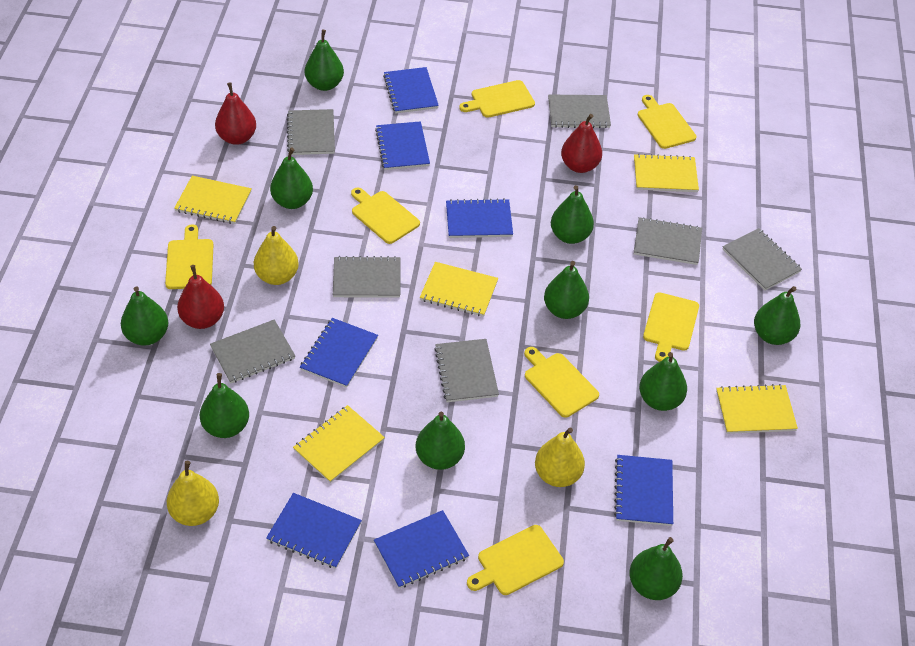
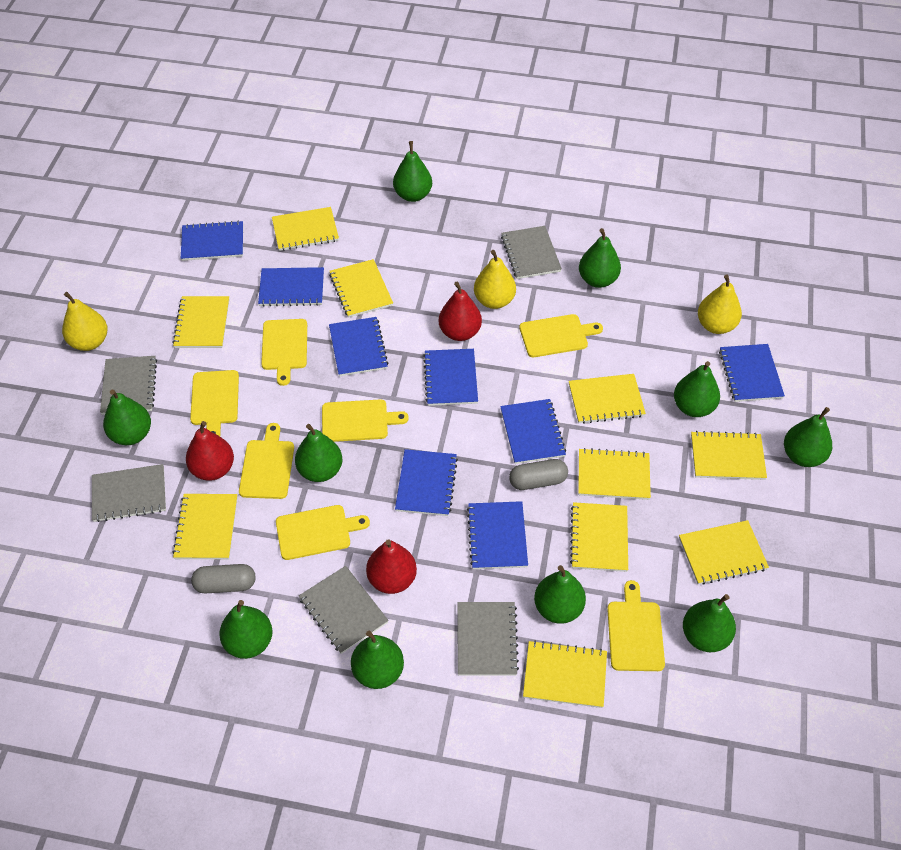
blue notebook: 7 -> 8
grey capsule: 0 -> 2
grey notebook: 7 -> 5
yellow notebook: 5 -> 10

